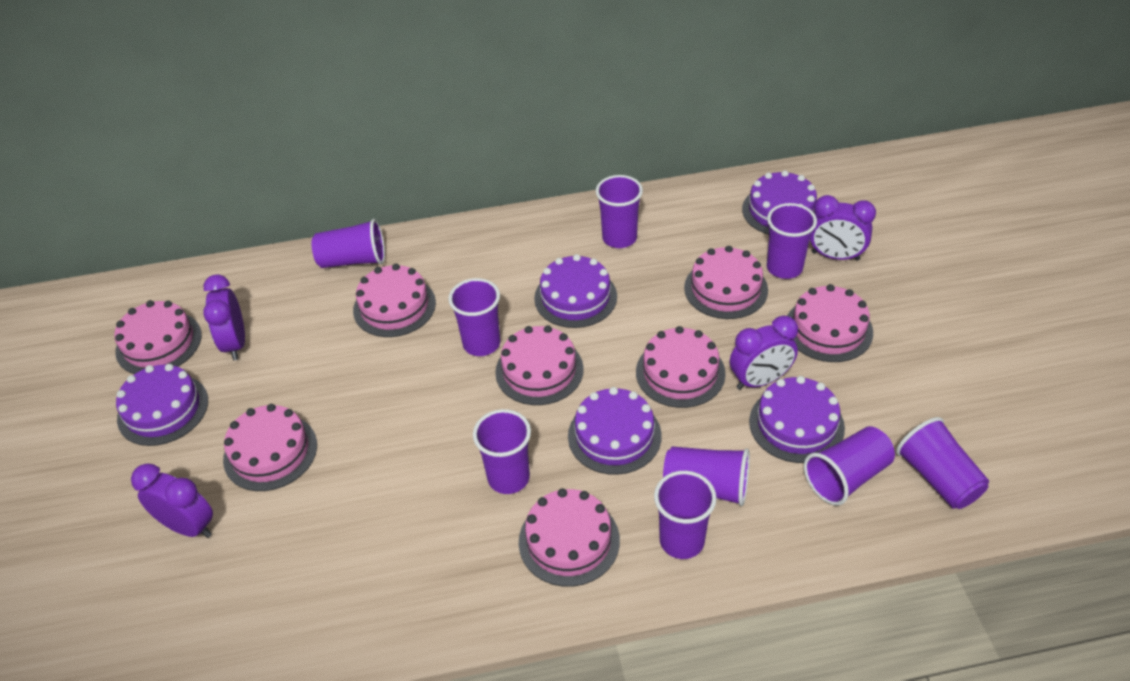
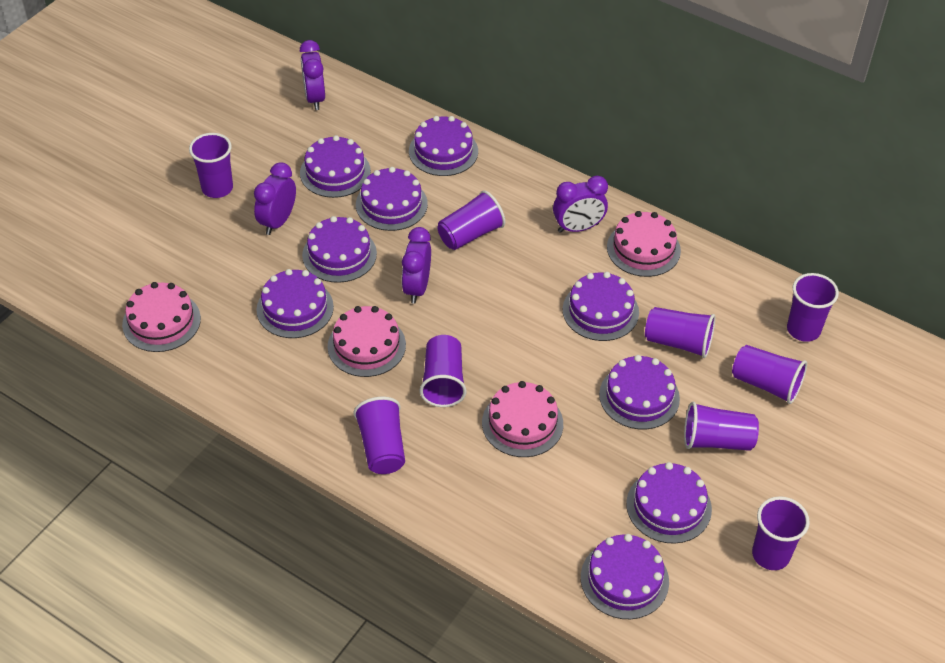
pink cake: 8 -> 4
purple cake: 5 -> 9

